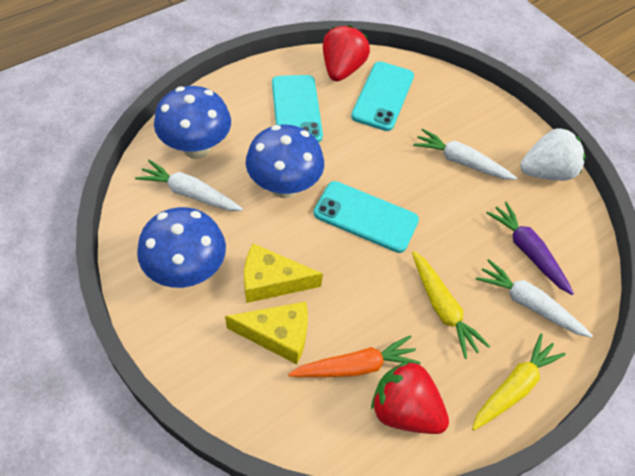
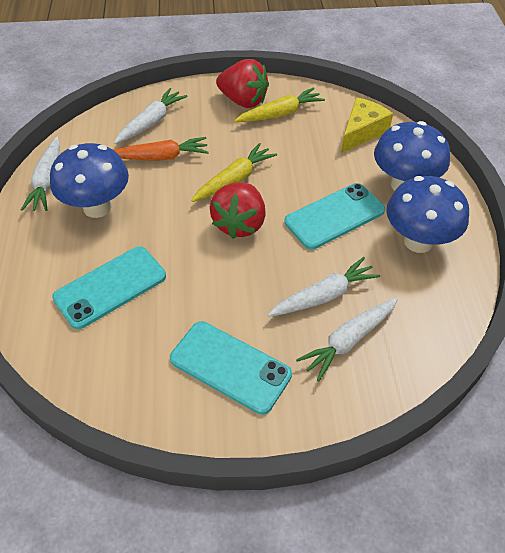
purple carrot: 1 -> 0
white carrot: 3 -> 4
white strawberry: 1 -> 0
yellow cheese: 2 -> 1

